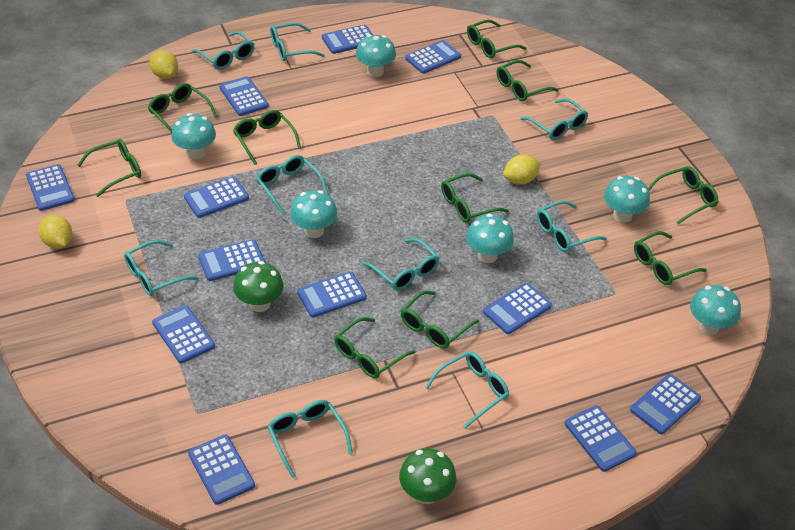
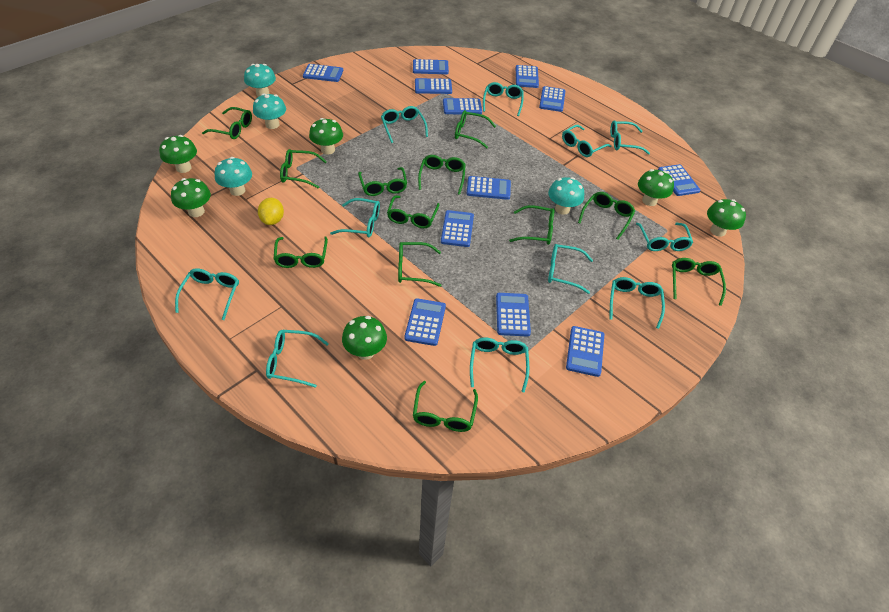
green glasses: 10 -> 12
green mushroom: 2 -> 6
turquoise glasses: 9 -> 11
turquoise mushroom: 6 -> 4
yellow lemon: 3 -> 1

